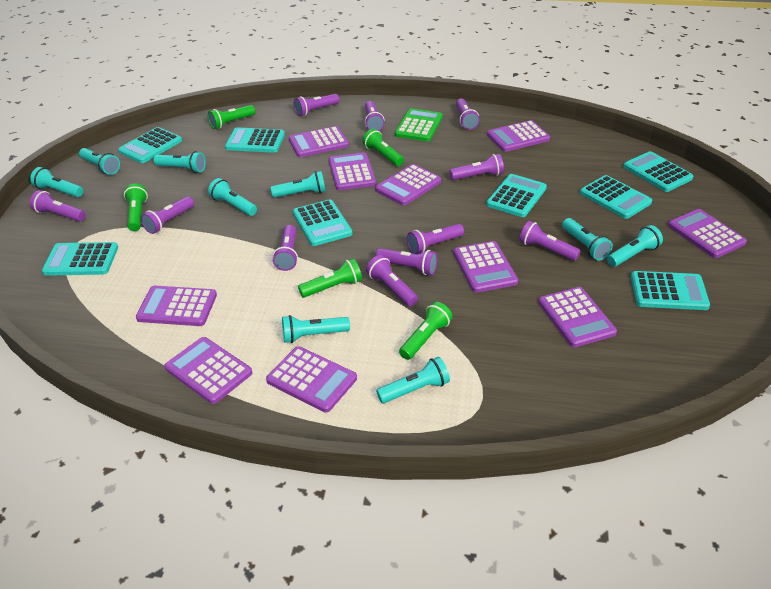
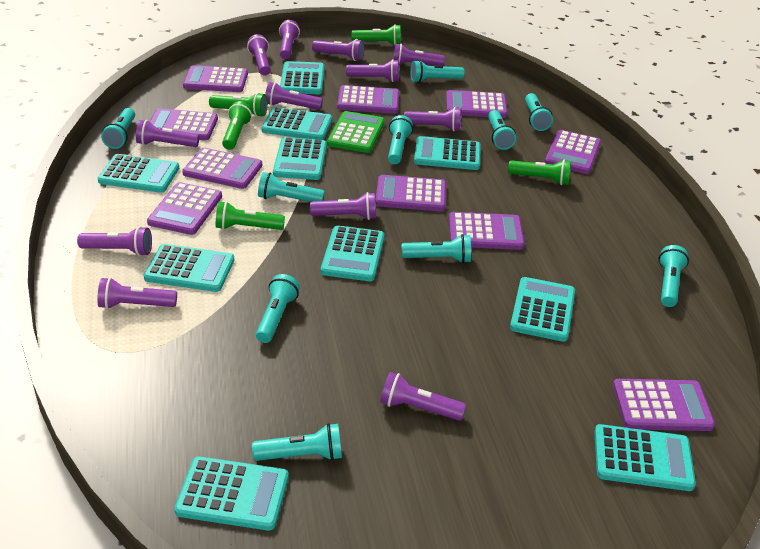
purple flashlight: 11 -> 12
turquoise calculator: 8 -> 10
turquoise flashlight: 9 -> 10

